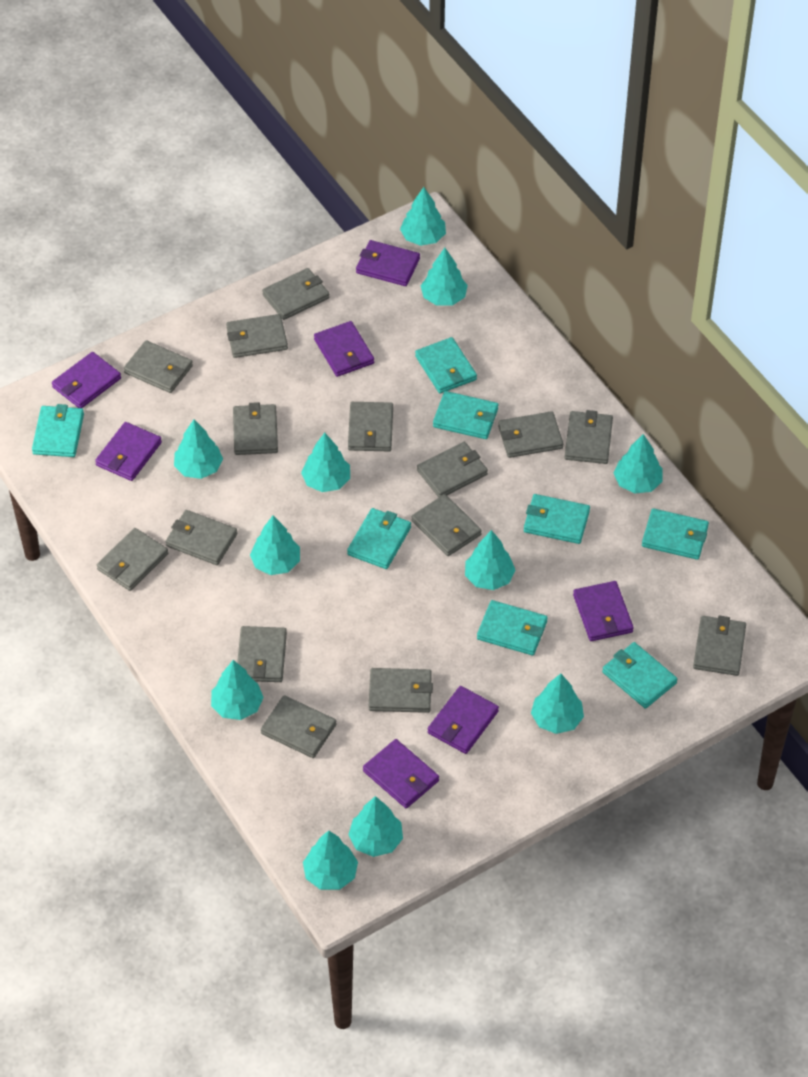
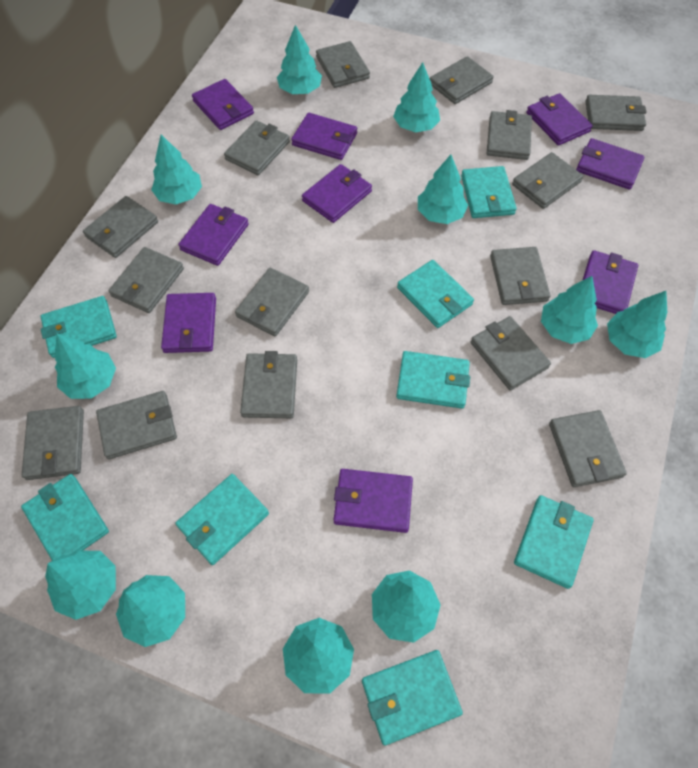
purple wallet: 7 -> 9

